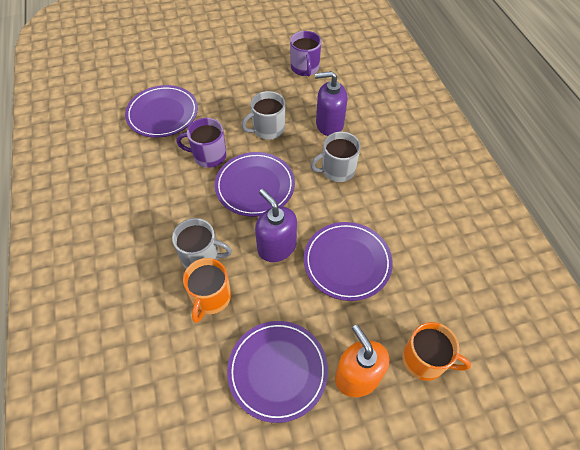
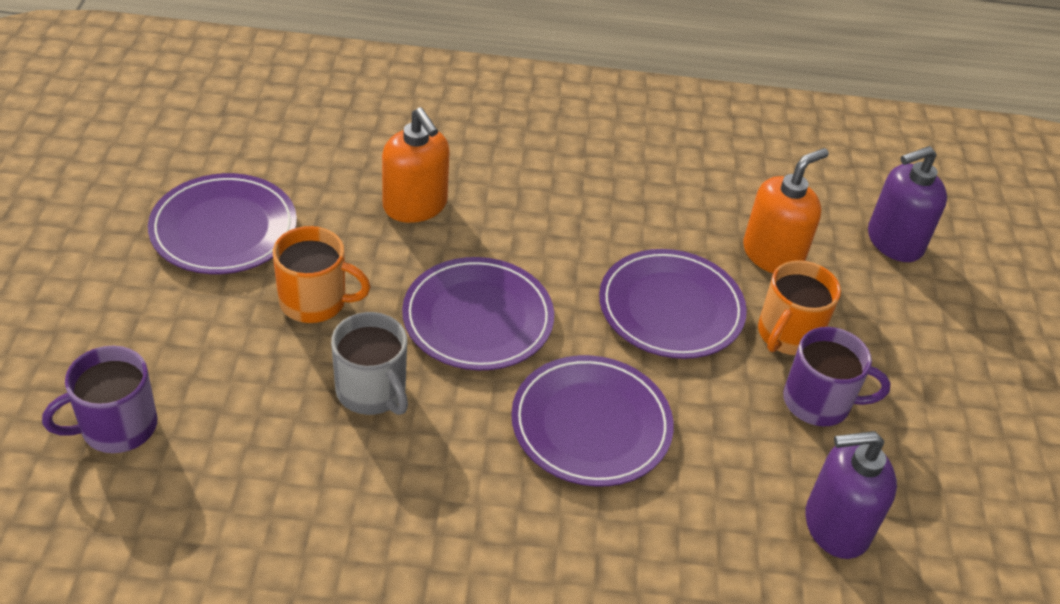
grey mug: 3 -> 1
orange soap dispenser: 1 -> 2

